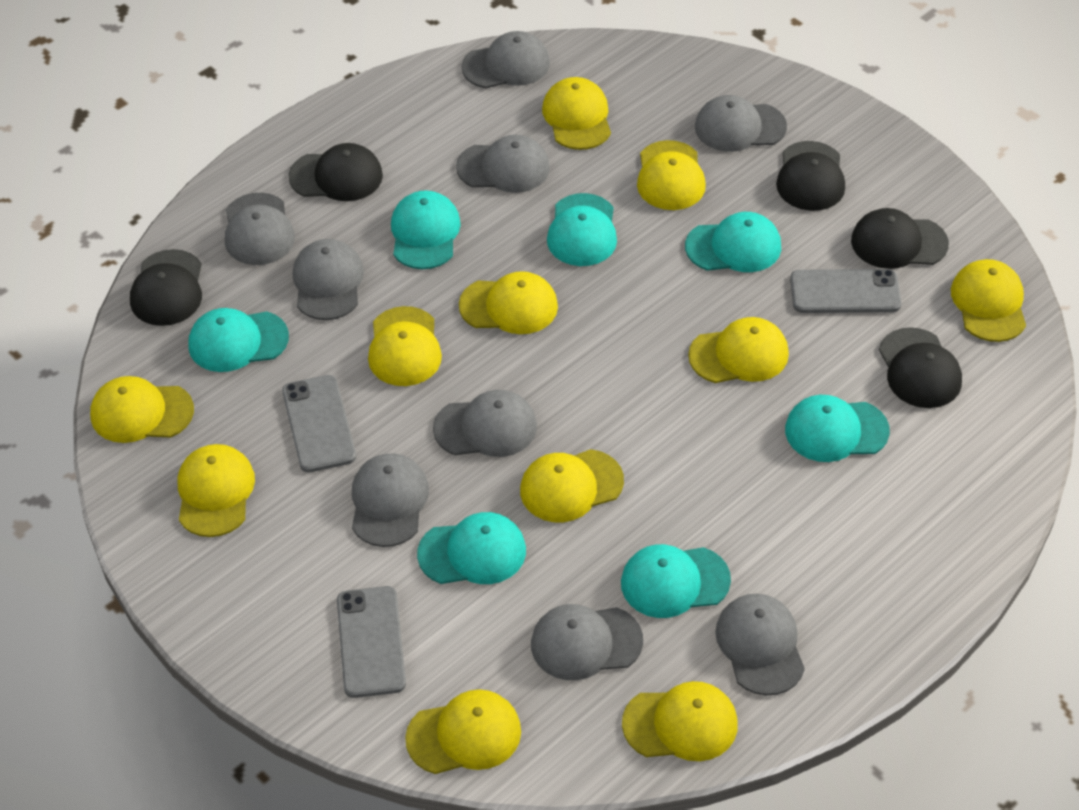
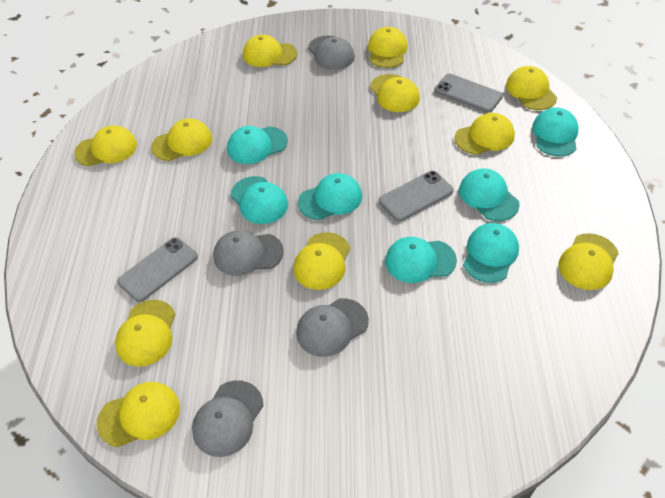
black cap: 5 -> 0
grey cap: 9 -> 4

